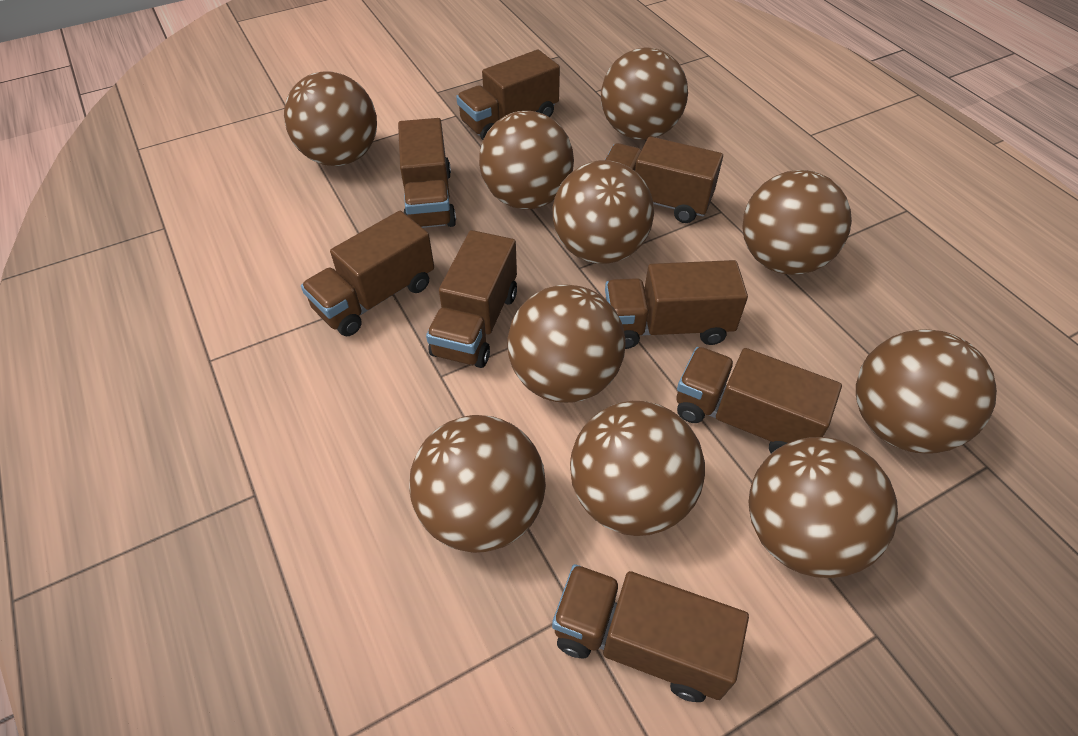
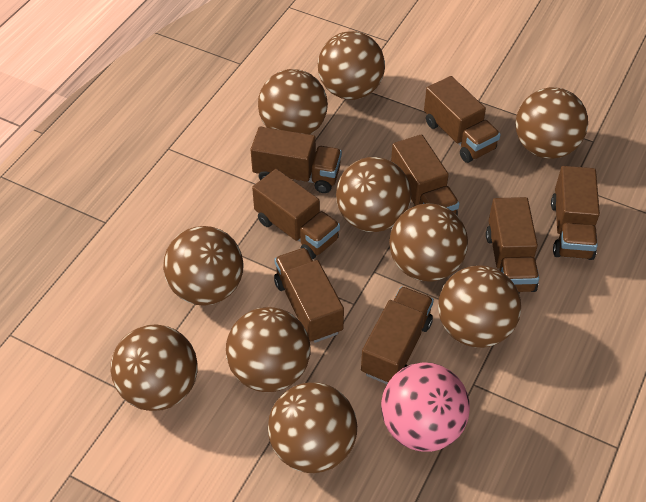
pink ball: 0 -> 1

